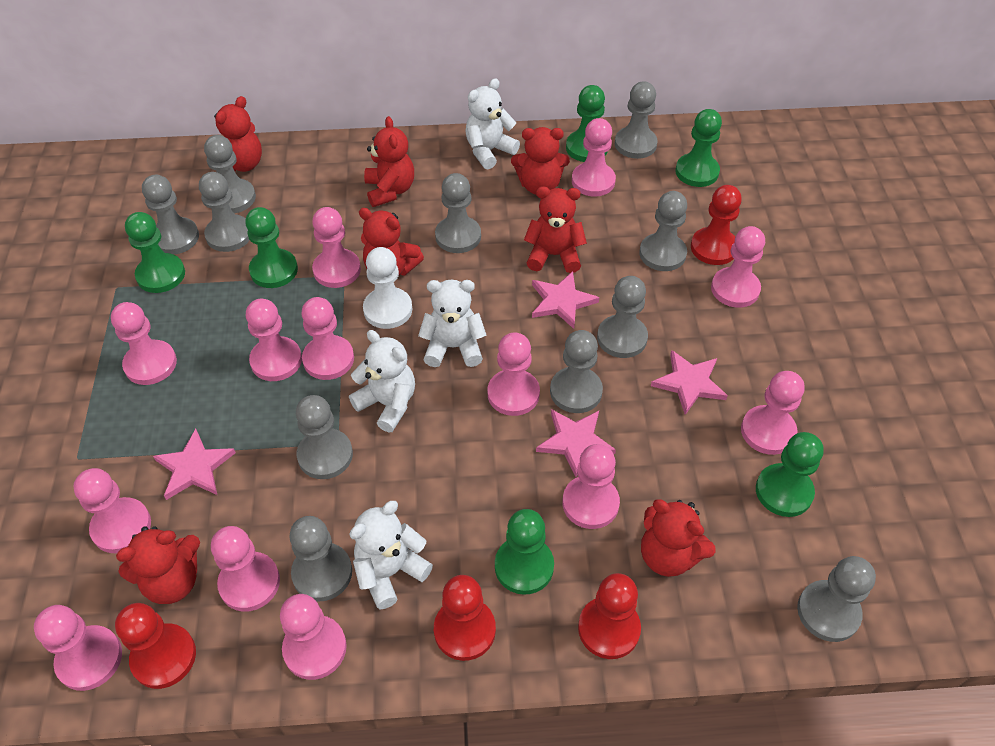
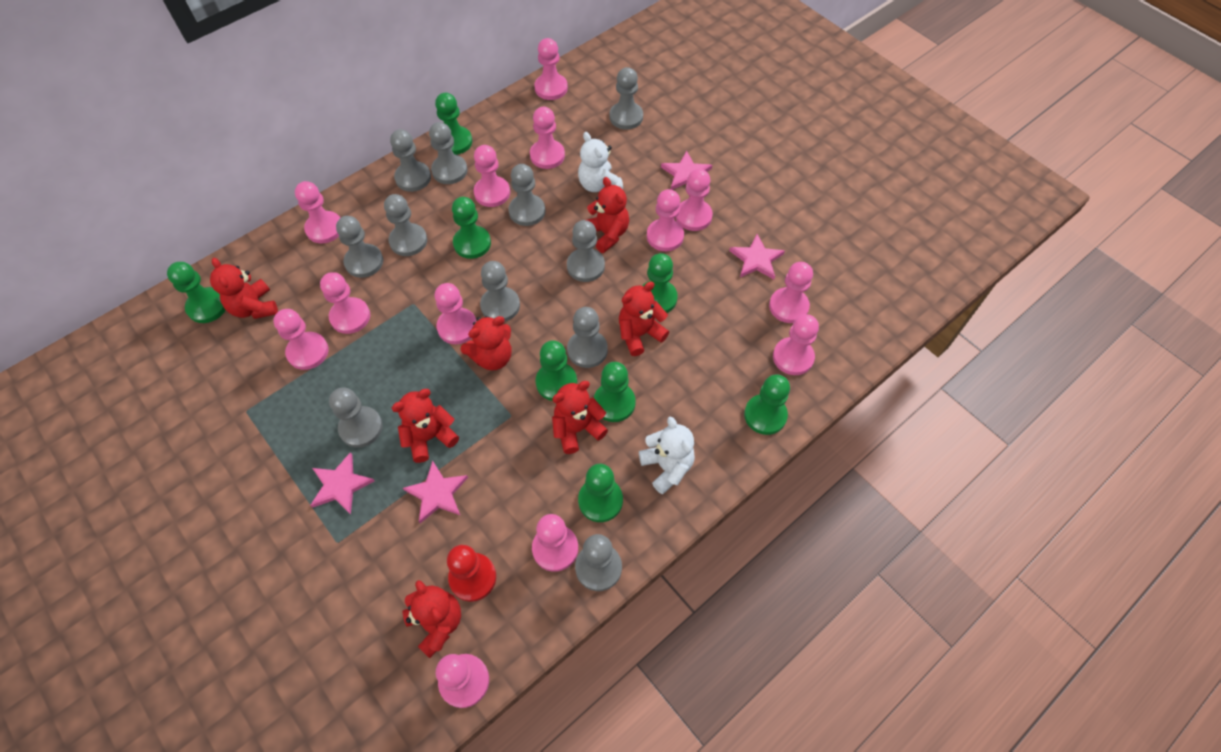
green pawn: 6 -> 8
red pawn: 4 -> 1
white pawn: 1 -> 0
white teddy bear: 4 -> 2

